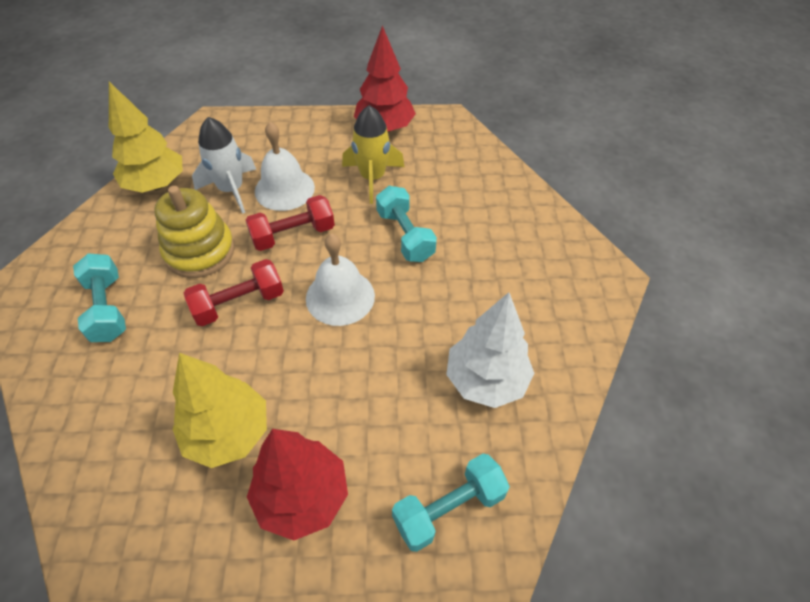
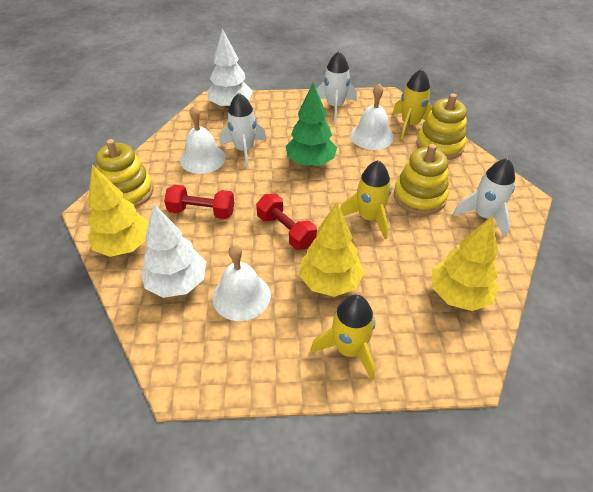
green tree: 0 -> 1
red tree: 2 -> 0
turquoise dumbbell: 3 -> 0
white bell: 2 -> 3
white rocket: 1 -> 3
white tree: 1 -> 2
yellow rocket: 1 -> 3
yellow stacking toy: 1 -> 3
yellow tree: 2 -> 3

